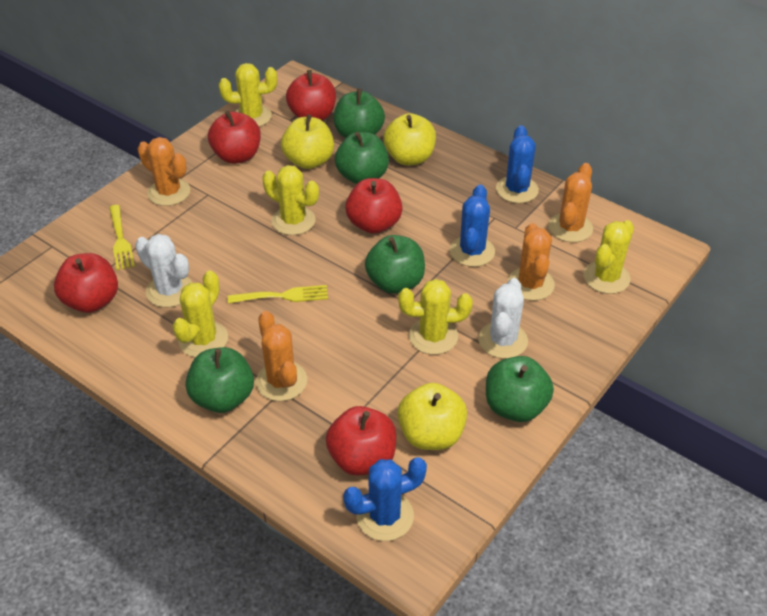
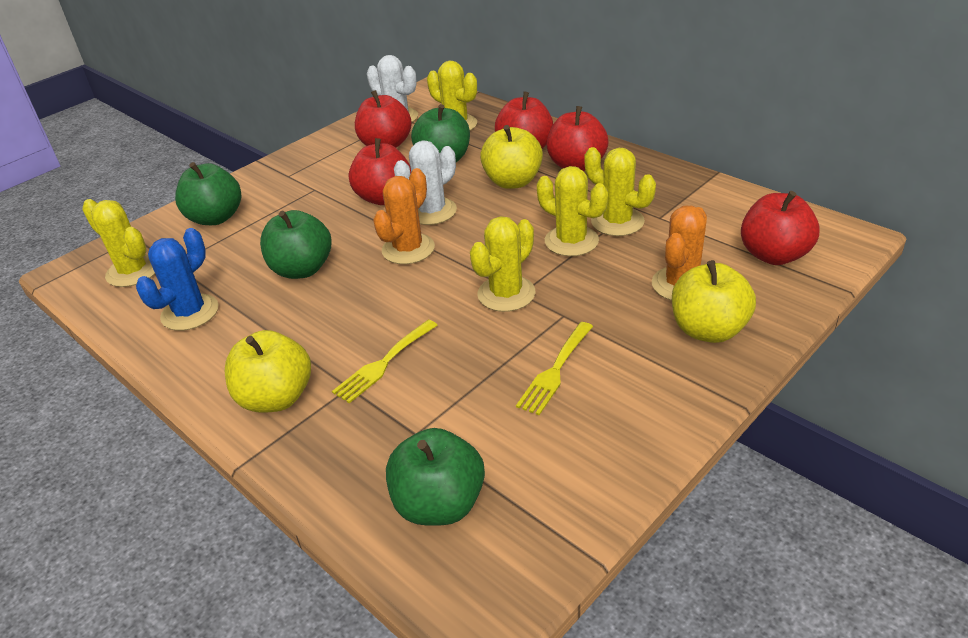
blue cactus: 3 -> 1
green apple: 5 -> 4
orange cactus: 4 -> 2

